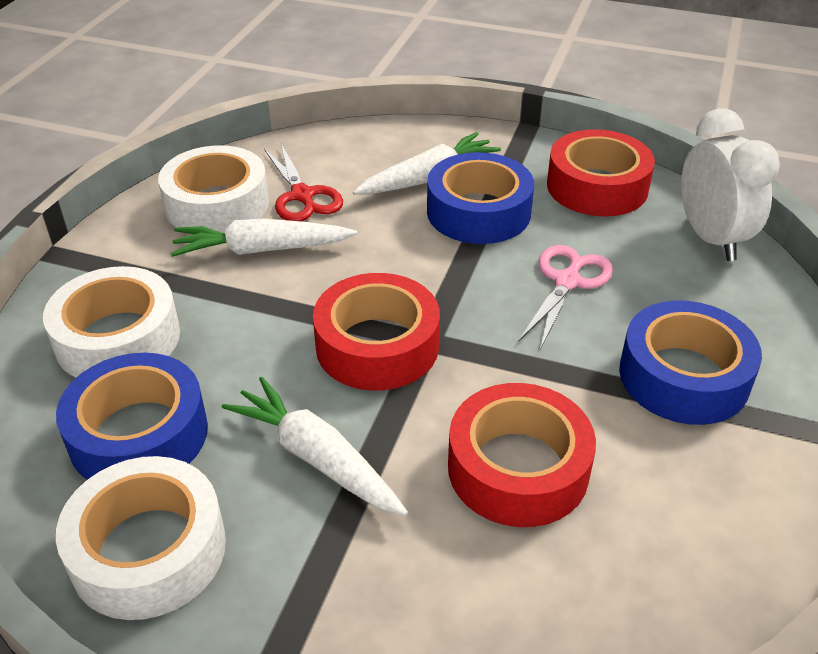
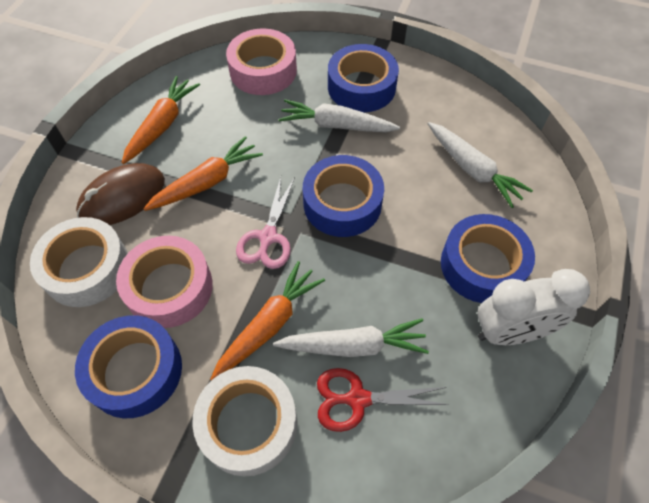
blue tape: 3 -> 4
brown mouse: 0 -> 1
orange carrot: 0 -> 3
pink tape: 0 -> 2
red tape: 3 -> 0
white tape: 3 -> 2

